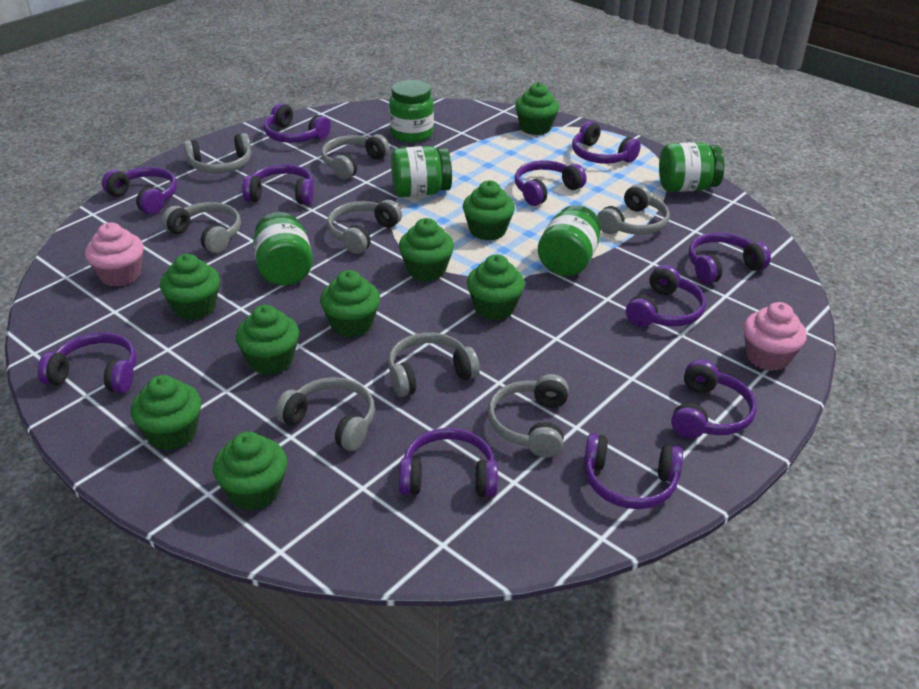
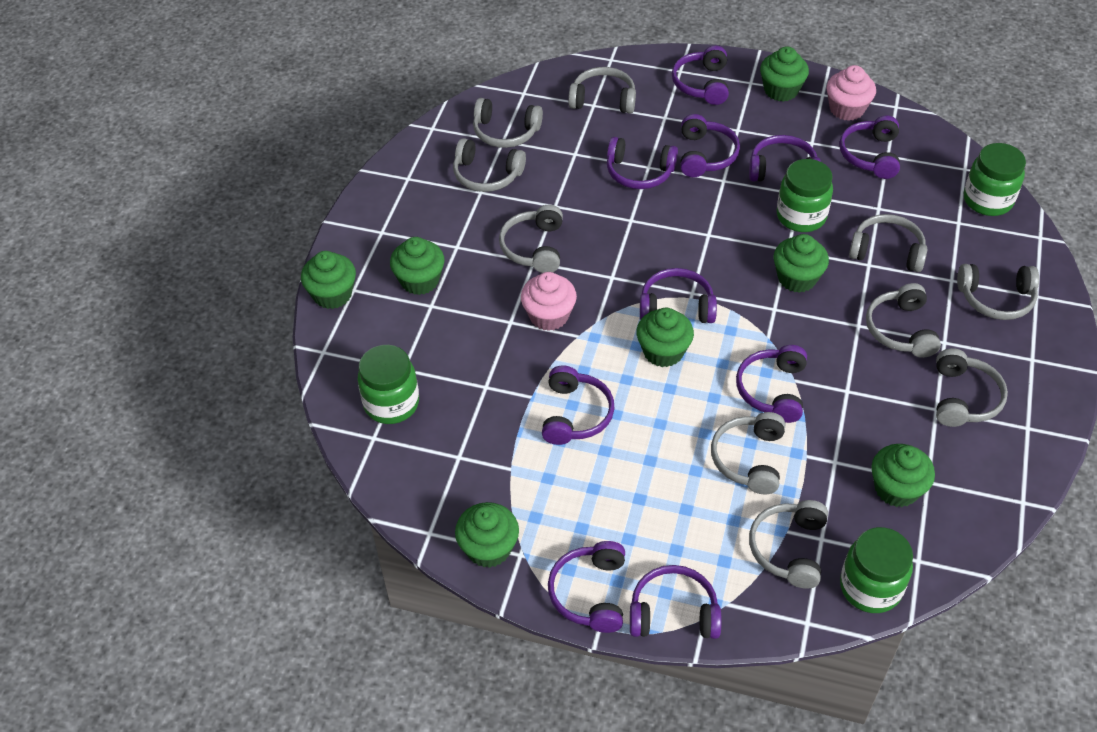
green cupcake: 9 -> 7
green jar: 5 -> 4
grey headphones: 8 -> 10
purple headphones: 11 -> 10

